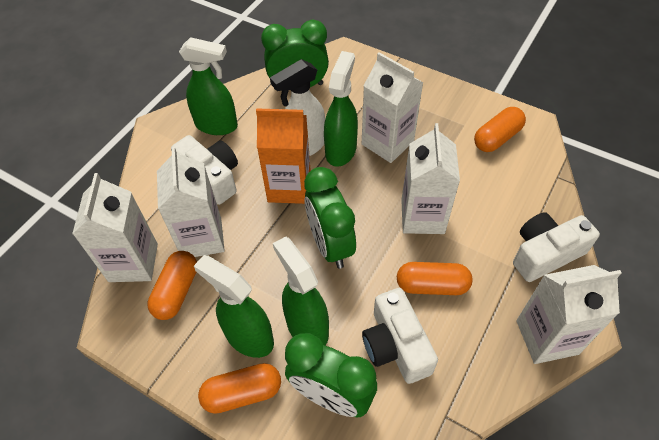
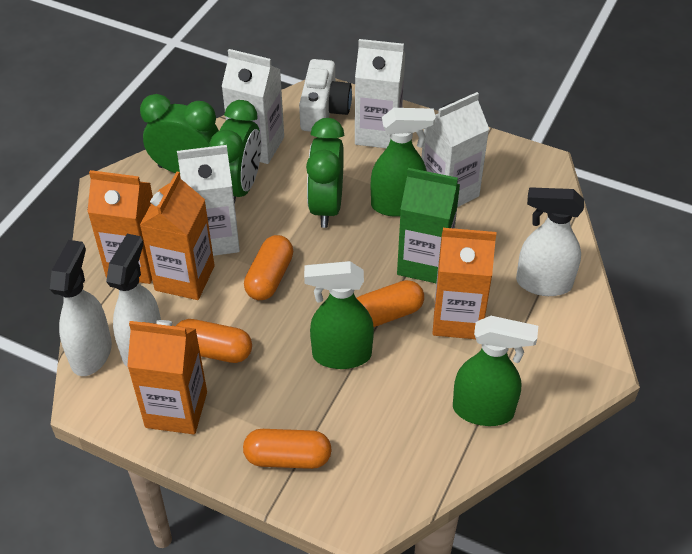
green carton: 0 -> 1
green spray bottle: 4 -> 3
orange carton: 1 -> 4
white camera: 3 -> 1
white carton: 5 -> 4
white spray bottle: 1 -> 3

